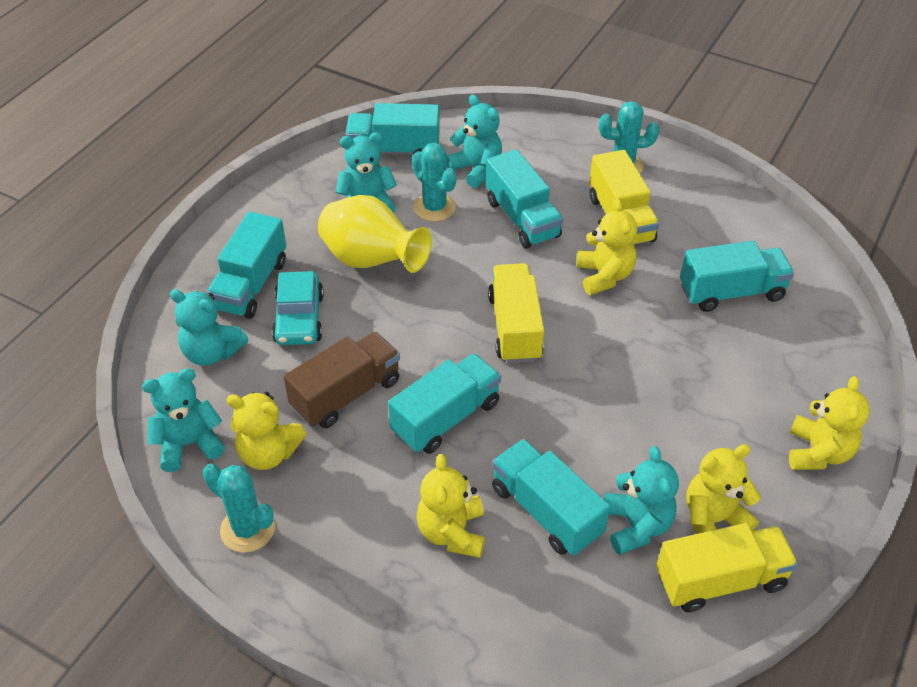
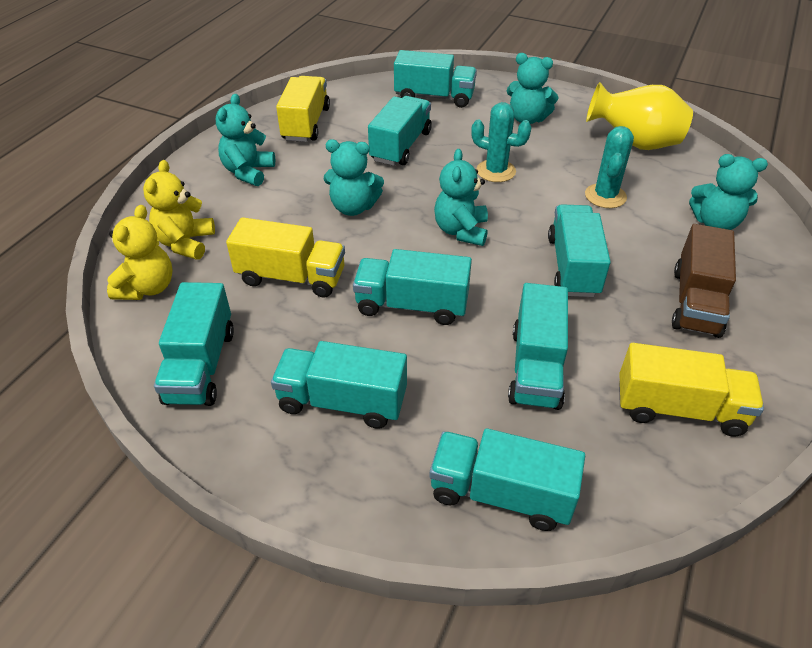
turquoise cactus: 3 -> 2
turquoise car: 1 -> 0
turquoise truck: 6 -> 8
yellow teddy bear: 5 -> 2

